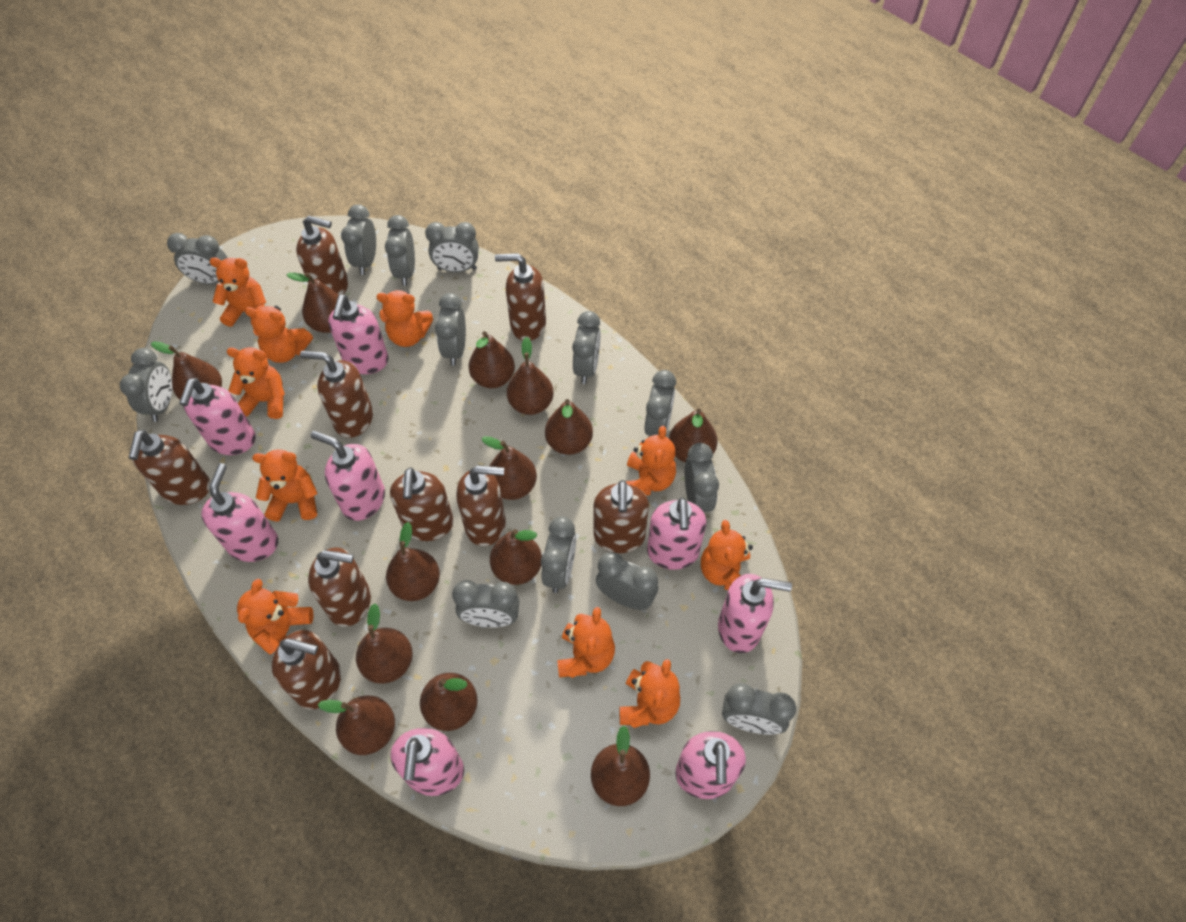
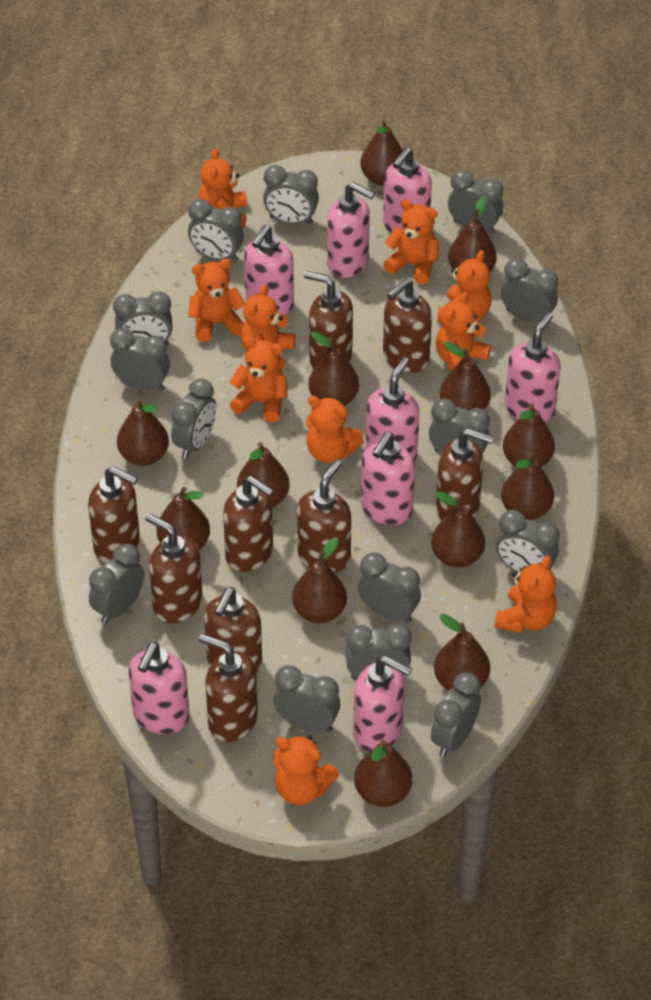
grey clock: 13 -> 14

